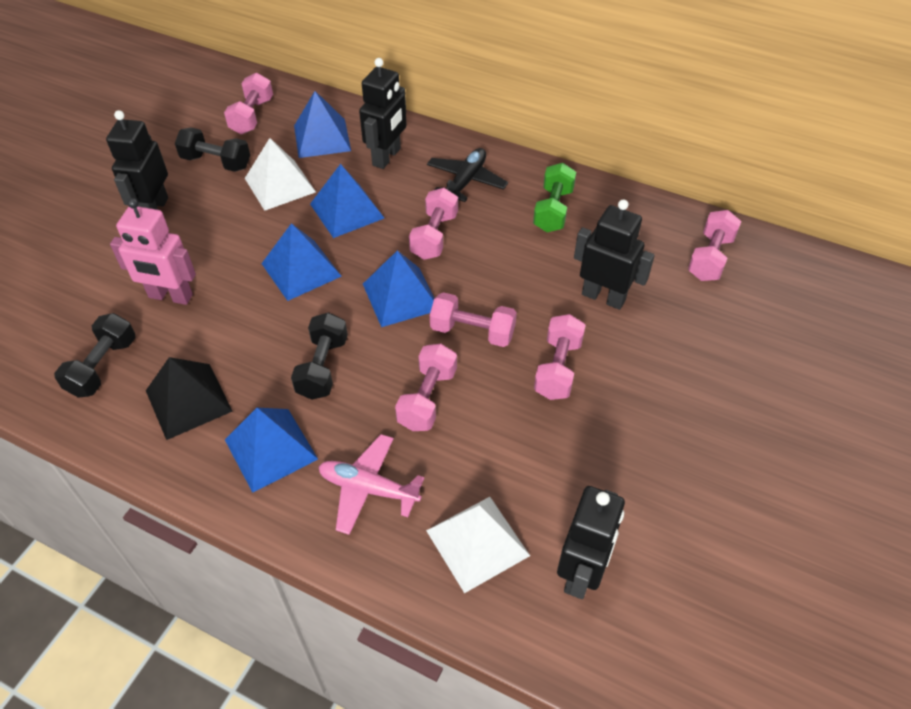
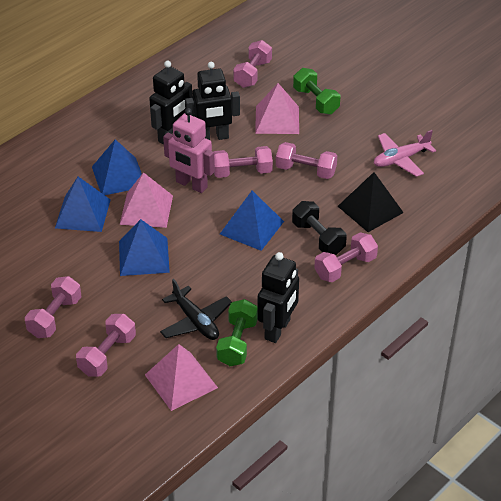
black dumbbell: 3 -> 1
black robot: 4 -> 3
blue pyramid: 5 -> 4
green dumbbell: 1 -> 2
pink pyramid: 0 -> 3
white pyramid: 2 -> 0

